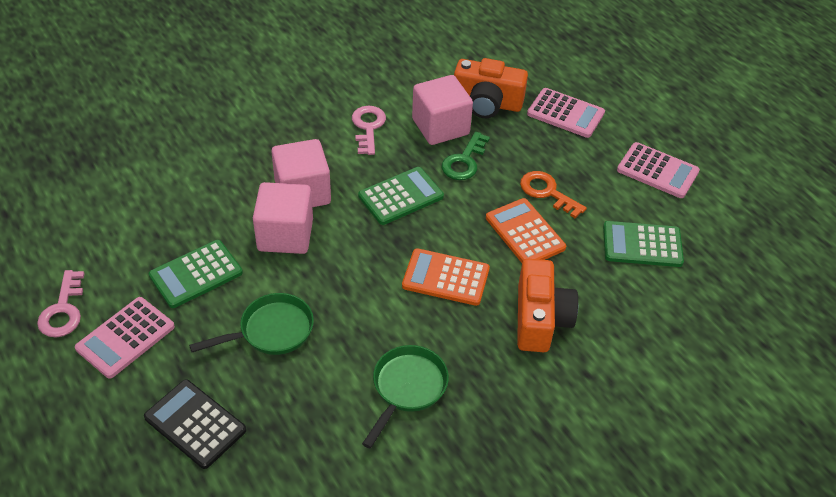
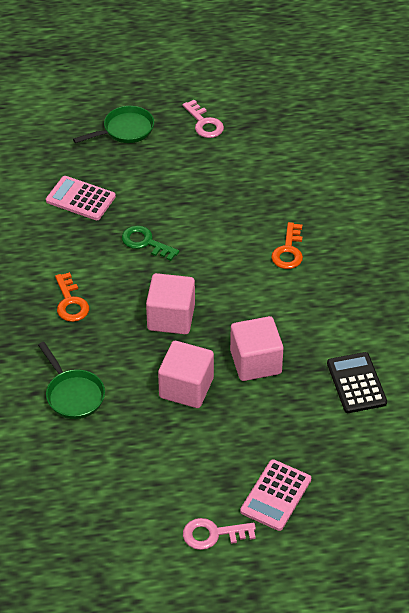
green calculator: 3 -> 0
orange calculator: 2 -> 0
orange camera: 2 -> 0
orange key: 1 -> 2
pink calculator: 3 -> 2

